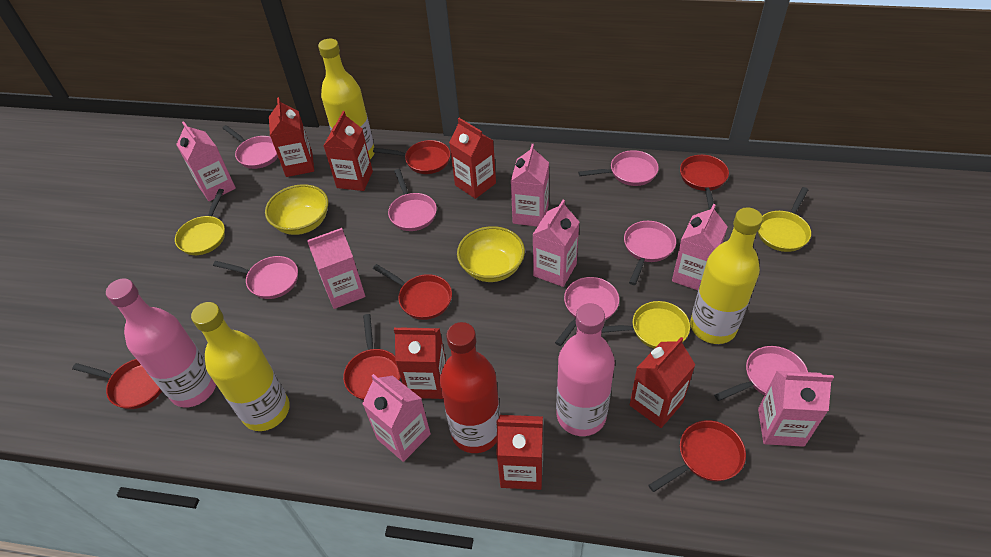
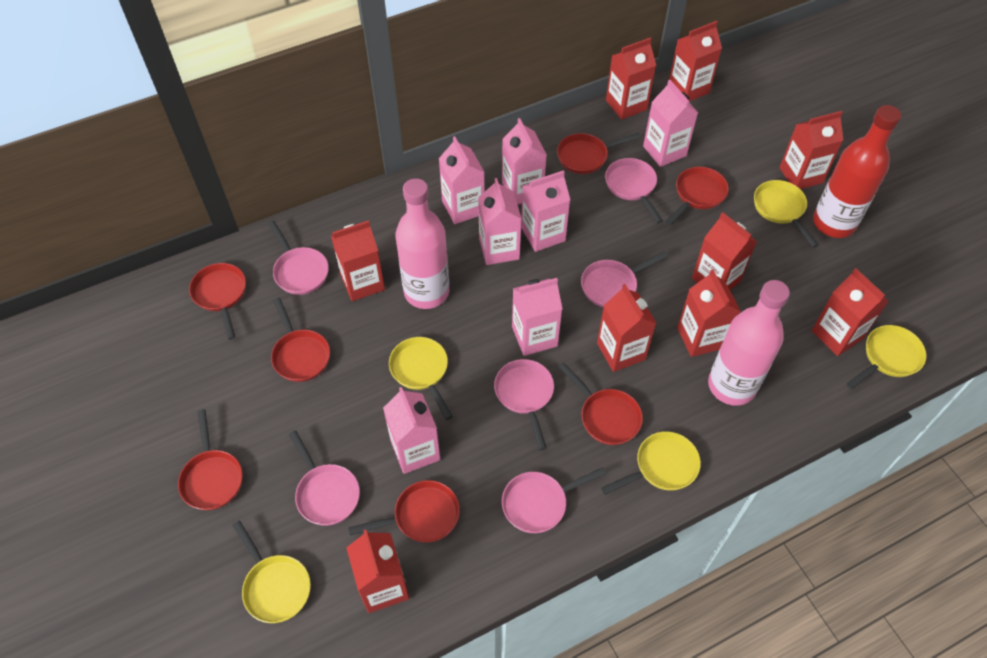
pink pan: 7 -> 6
red carton: 6 -> 9
red pan: 6 -> 7
yellow bottle: 3 -> 0
yellow bowl: 2 -> 0
yellow pan: 3 -> 5

